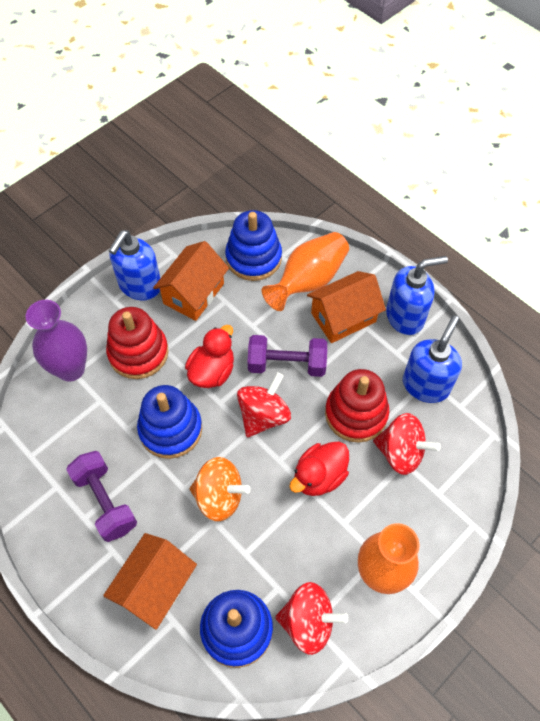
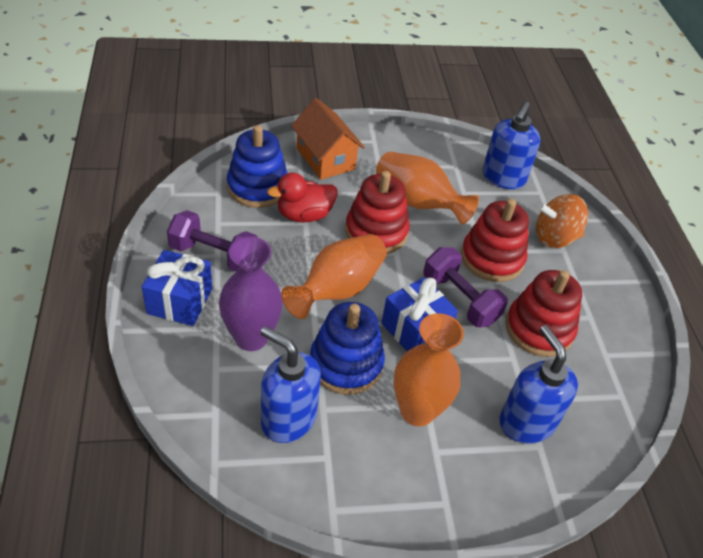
blue gift: 0 -> 2
blue stacking toy: 3 -> 2
orange house: 3 -> 1
orange vase: 2 -> 3
red duck: 2 -> 1
red spinning top: 3 -> 0
red stacking toy: 2 -> 3

